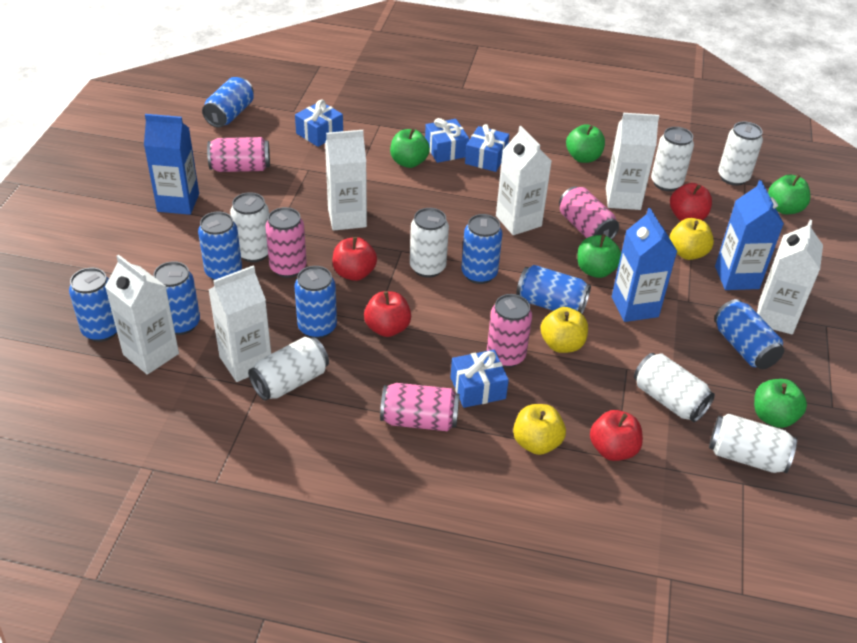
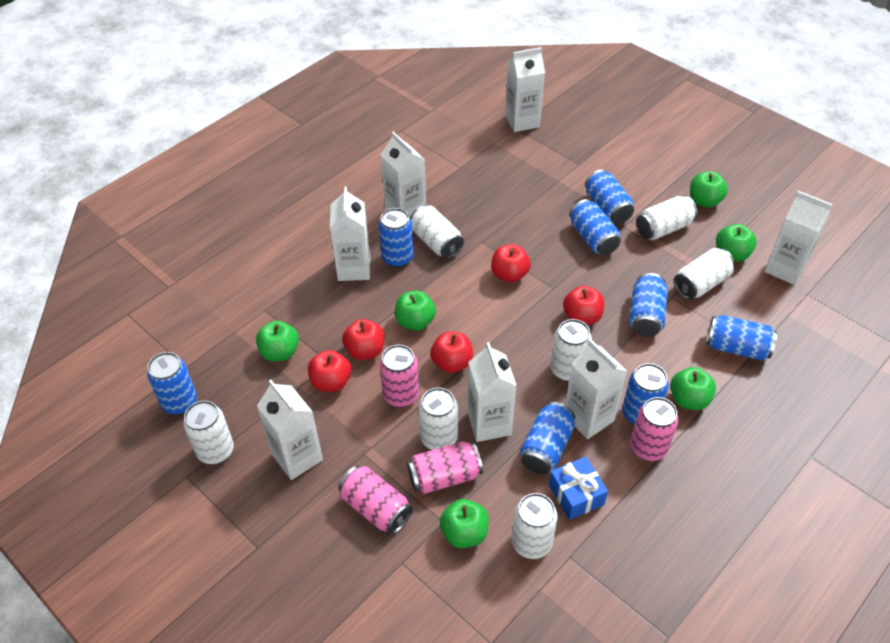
blue carton: 3 -> 0
blue gift: 4 -> 1
green apple: 5 -> 6
pink can: 5 -> 4
red apple: 4 -> 5
white carton: 6 -> 7
yellow apple: 3 -> 0

